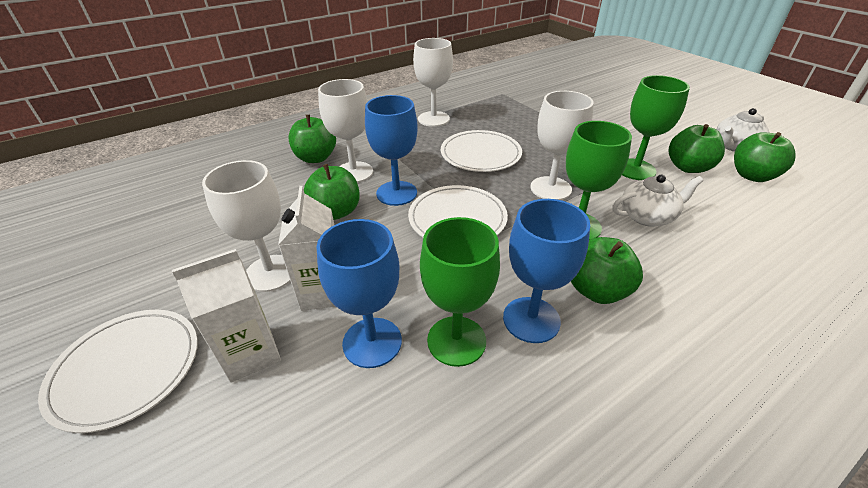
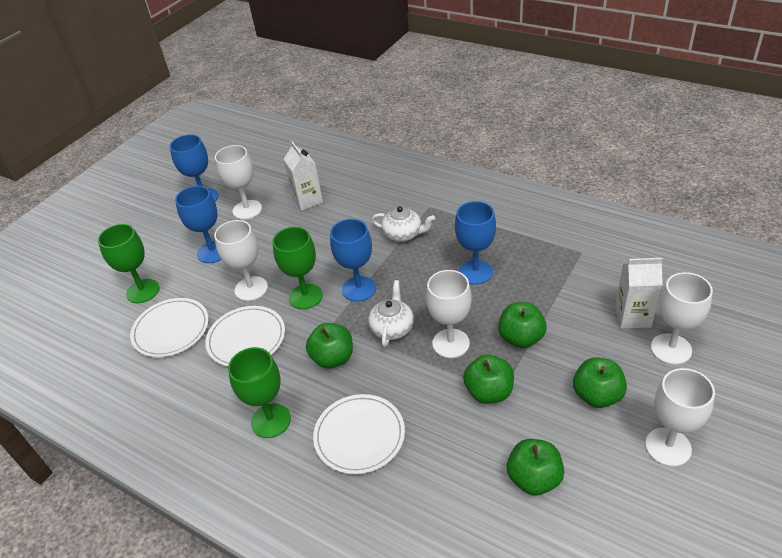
blue goblet: 3 -> 4
white goblet: 4 -> 5

